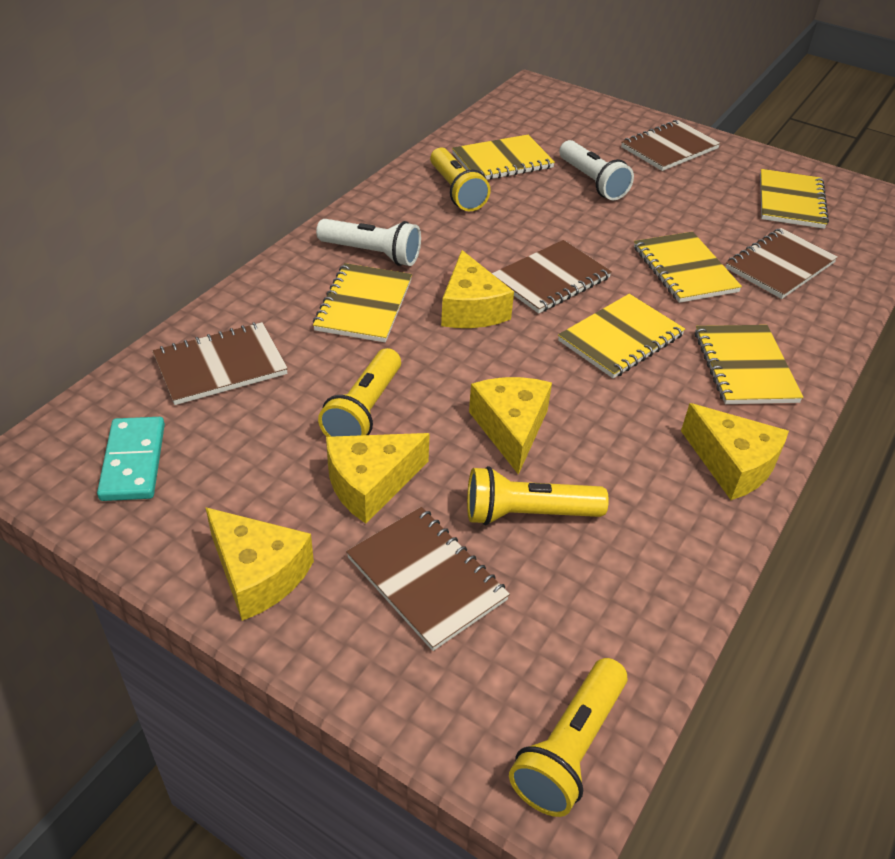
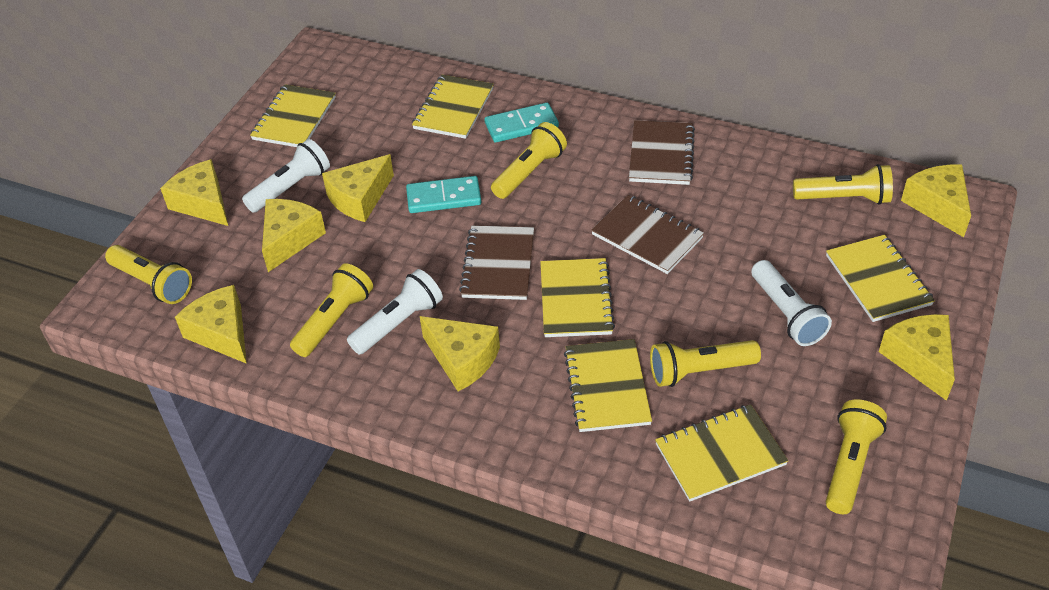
brown notebook: 5 -> 3
turquoise domino: 1 -> 2
white flashlight: 2 -> 3
yellow cheese: 5 -> 7
yellow flashlight: 4 -> 6

